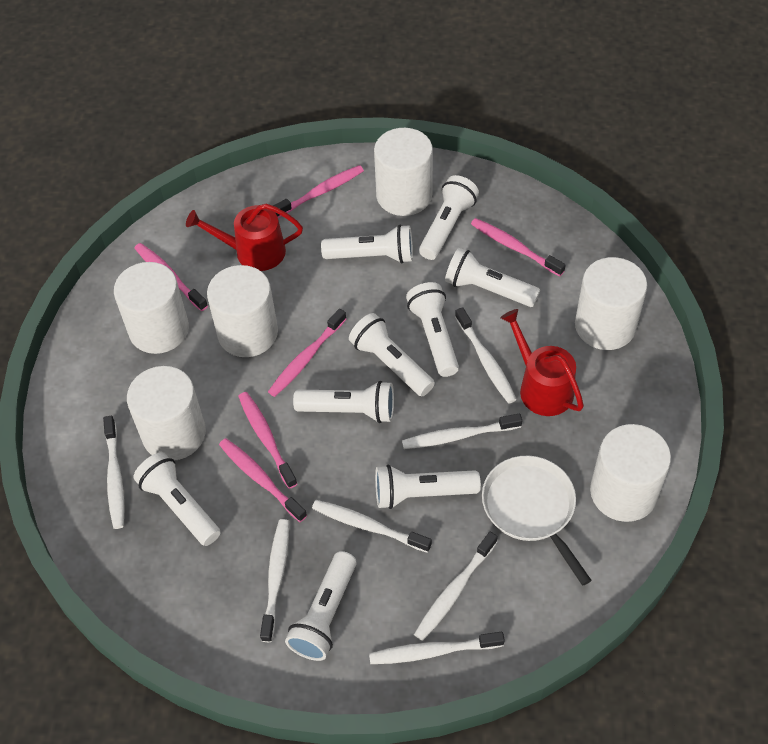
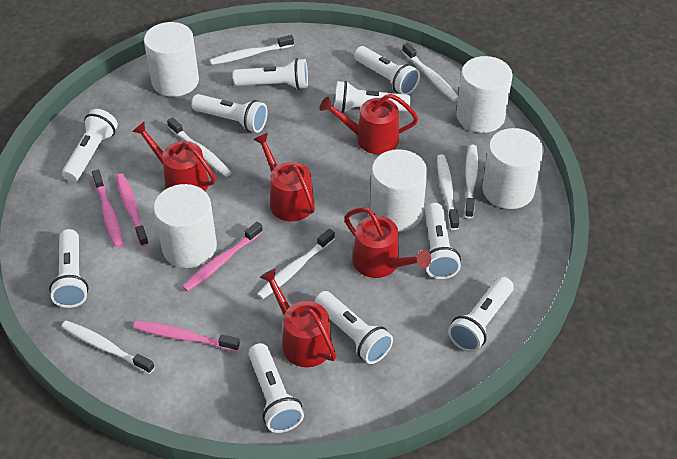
pink toothbrush: 6 -> 4
red watering can: 2 -> 5
white cylinder: 6 -> 5
white flashlight: 9 -> 10
white pan: 1 -> 0

